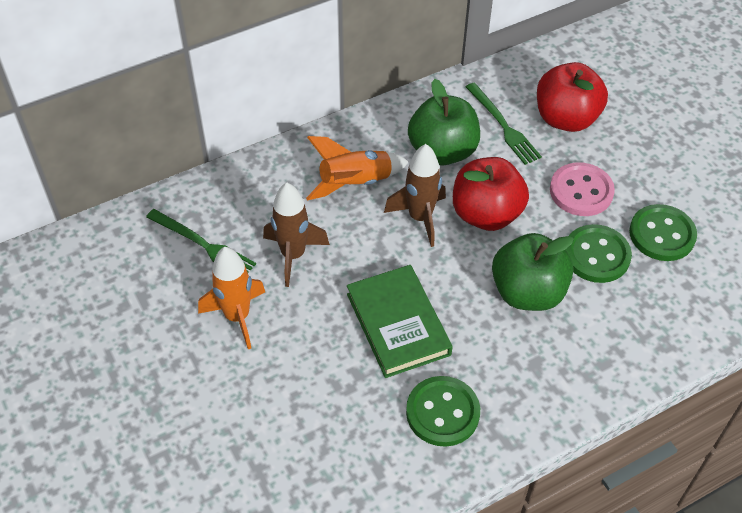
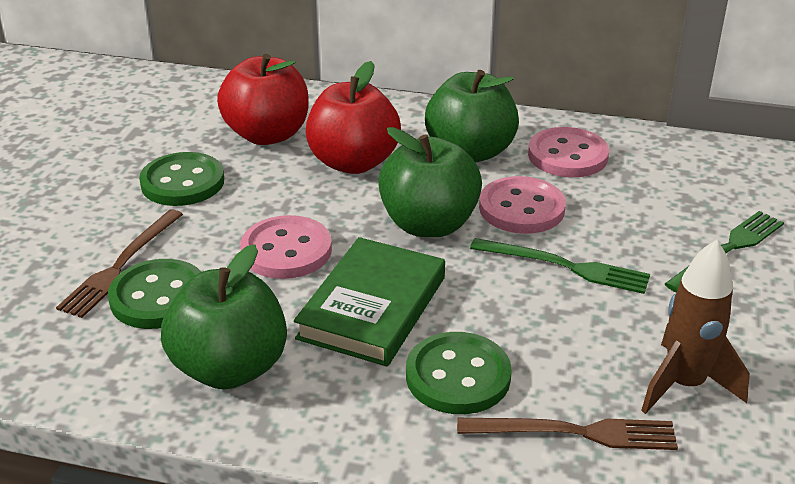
brown fork: 0 -> 2
brown rocket: 2 -> 1
green apple: 2 -> 3
orange rocket: 2 -> 0
pink button: 1 -> 3

